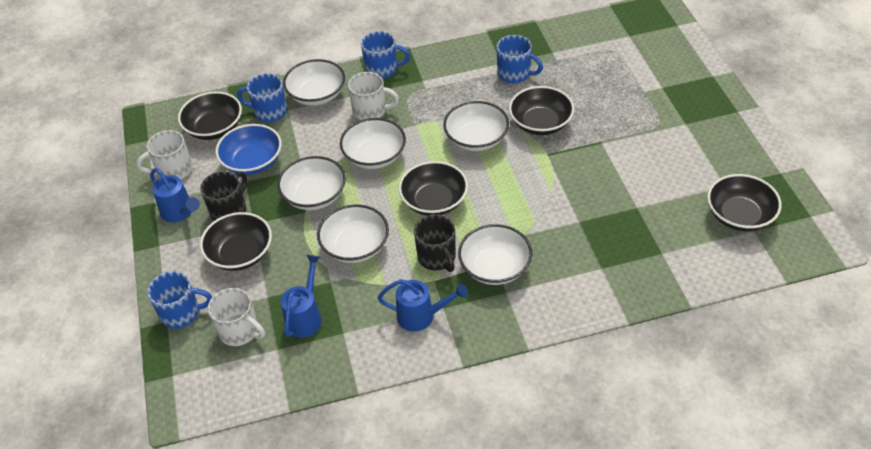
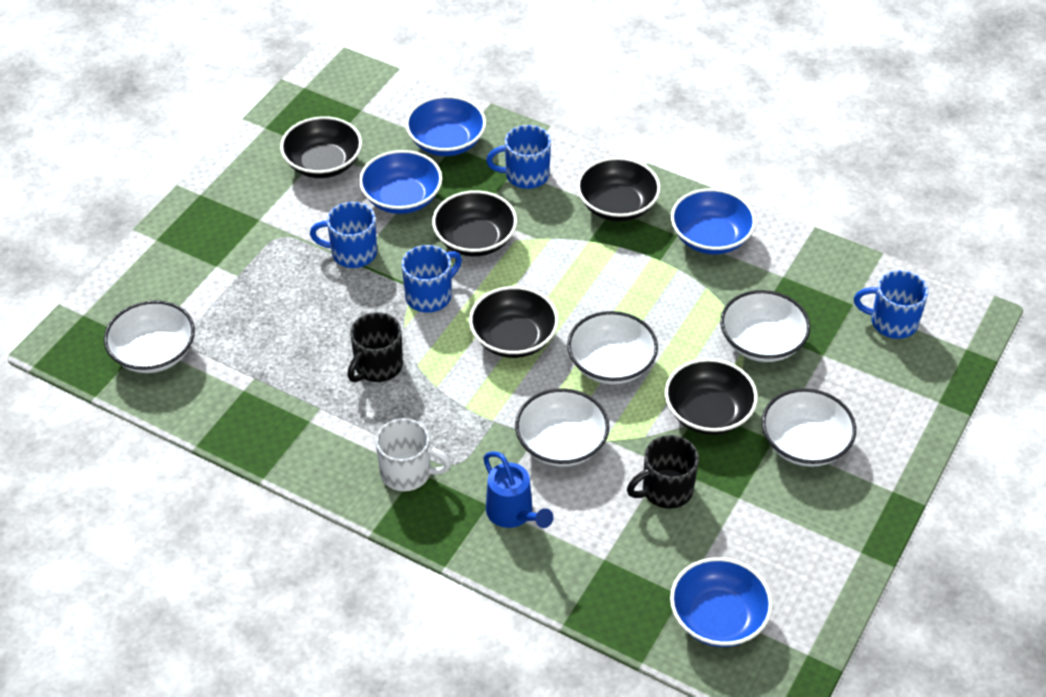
blue bowl: 1 -> 4
blue watering can: 3 -> 1
white bowl: 6 -> 5
white mug: 3 -> 1

